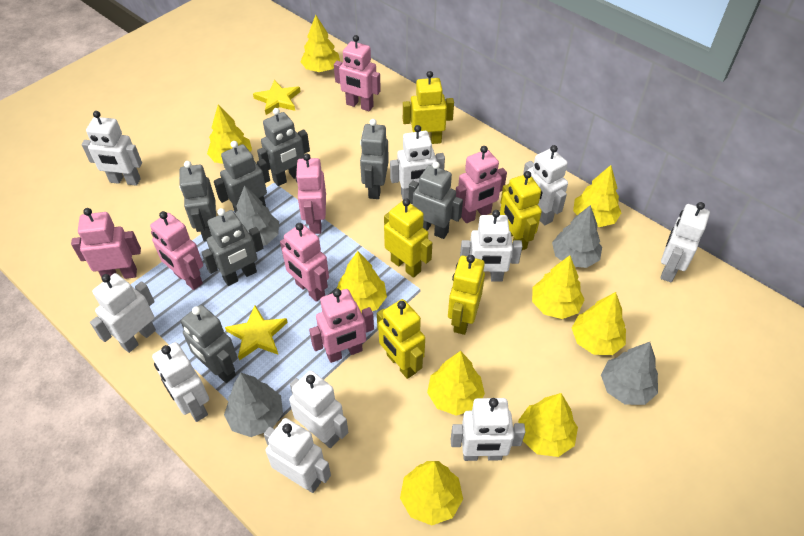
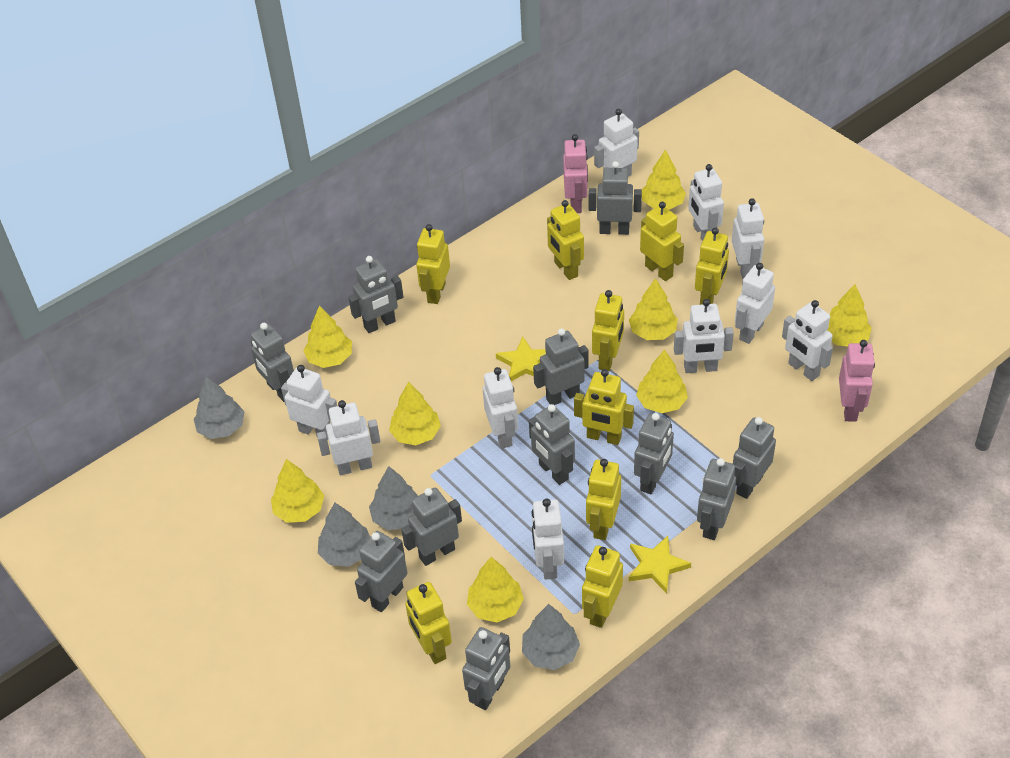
grey robot: 7 -> 11
pink robot: 7 -> 2
yellow robot: 5 -> 9
yellow tree: 9 -> 8

